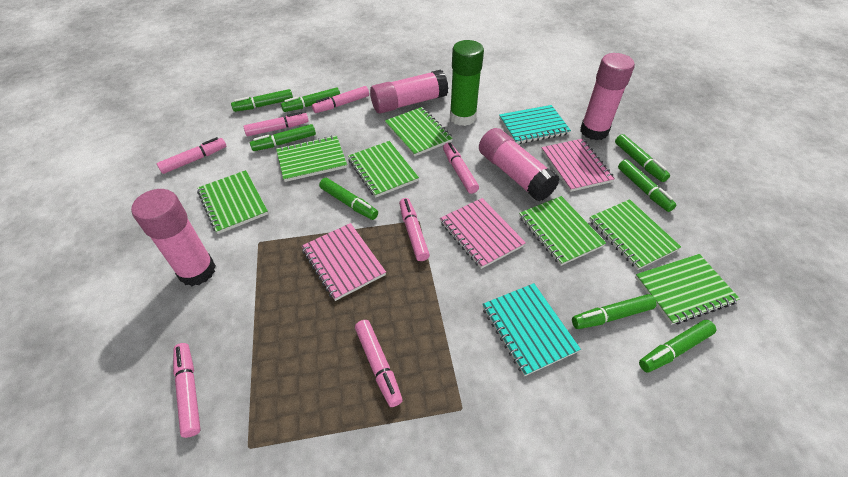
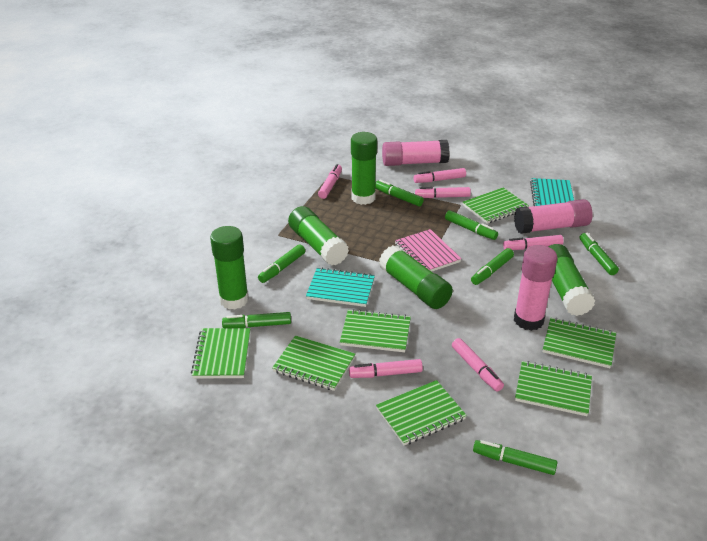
green glue stick: 1 -> 5
green marker: 8 -> 7
pink glue stick: 4 -> 3
pink marker: 7 -> 6
pink notebook: 3 -> 1

